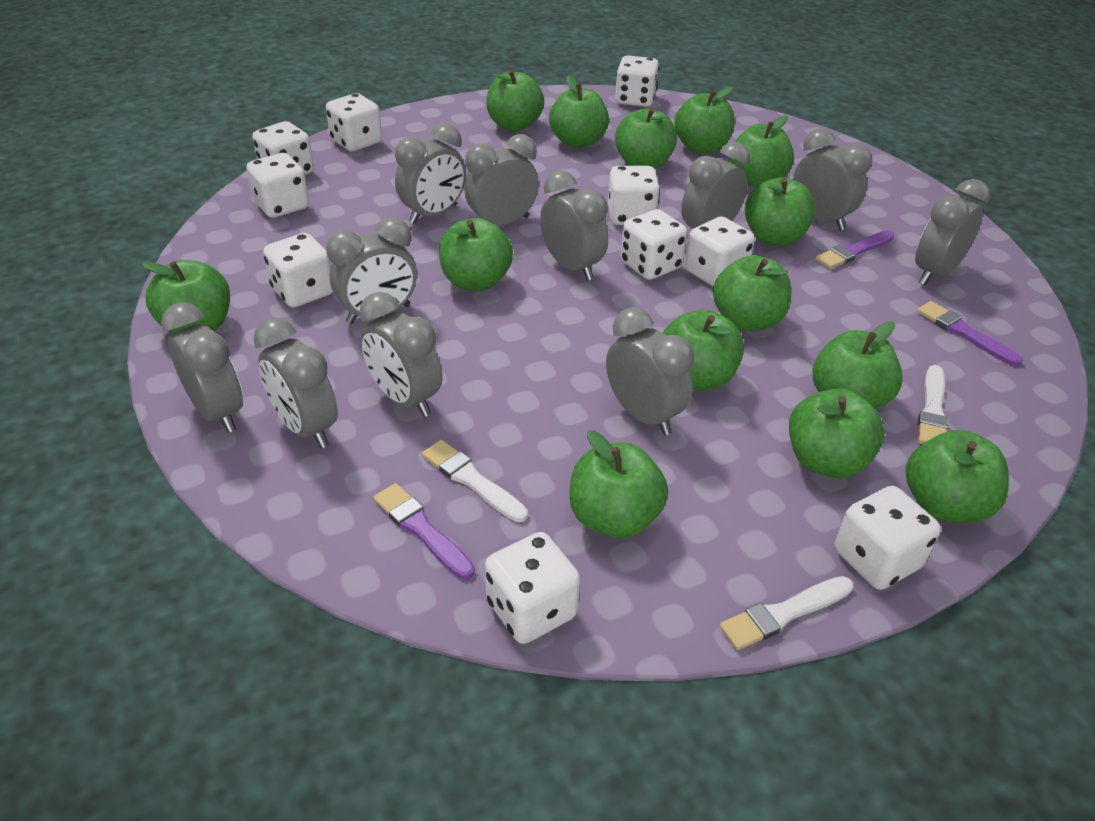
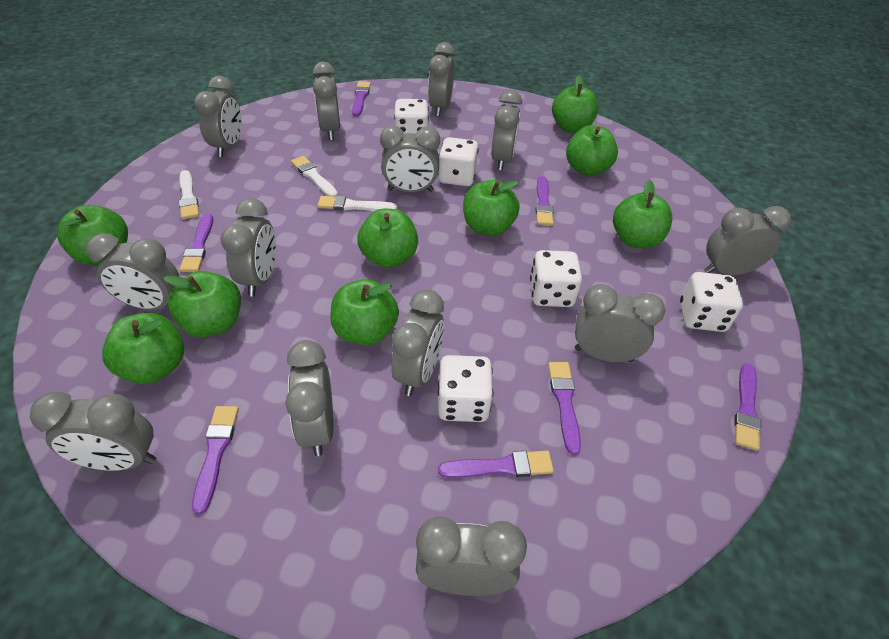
green apple: 14 -> 9
grey clock: 11 -> 13
purple brush: 3 -> 7
white dice: 10 -> 5

